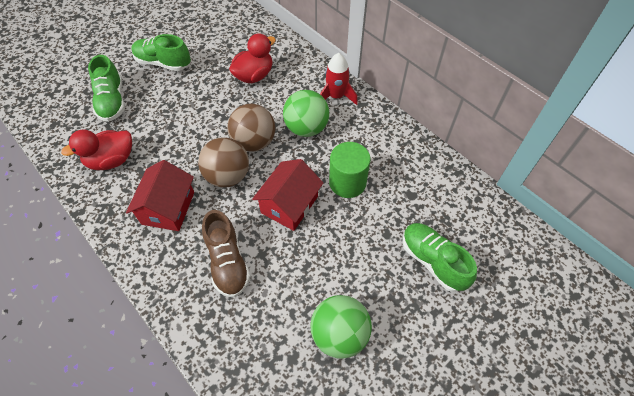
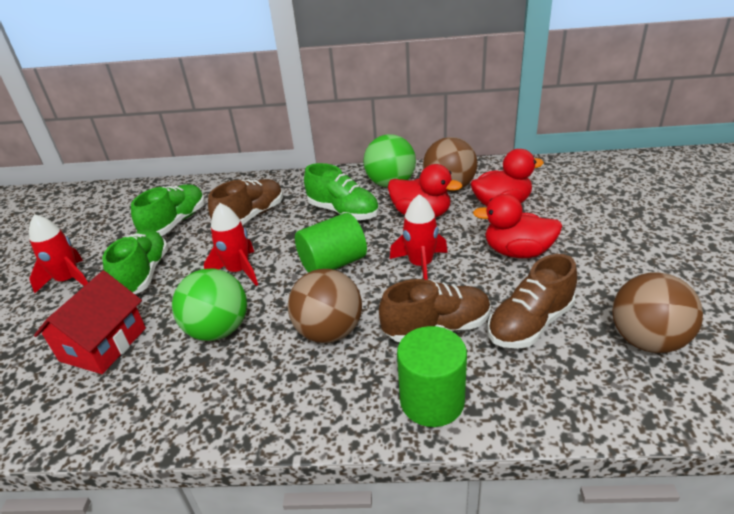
brown ball: 2 -> 3
brown shoe: 1 -> 3
green cylinder: 1 -> 2
red duck: 2 -> 3
red house: 2 -> 1
red rocket: 1 -> 3

